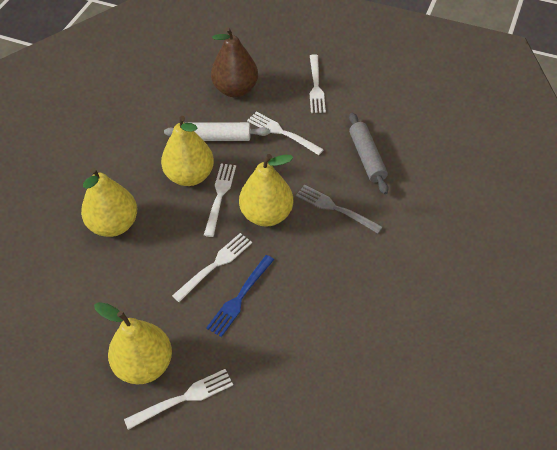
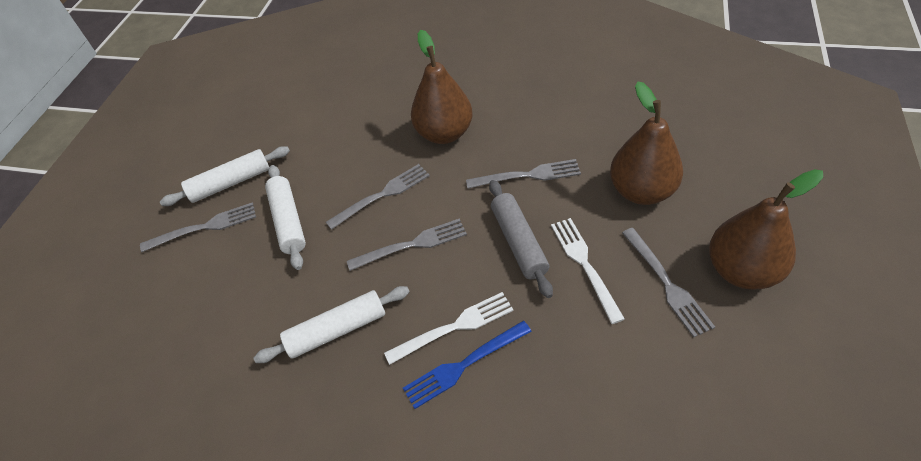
brown pear: 1 -> 3
grey fork: 1 -> 5
white fork: 5 -> 2
white rolling pin: 1 -> 3
yellow pear: 4 -> 0

